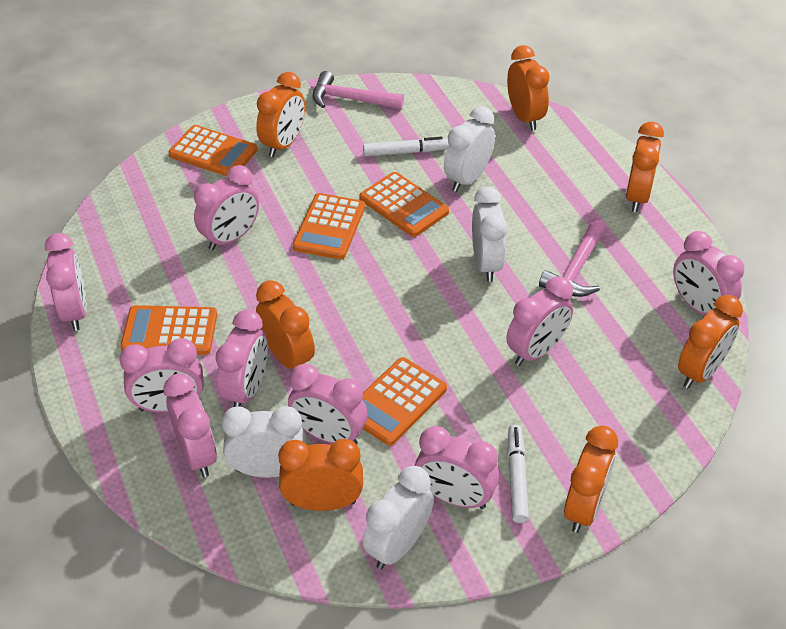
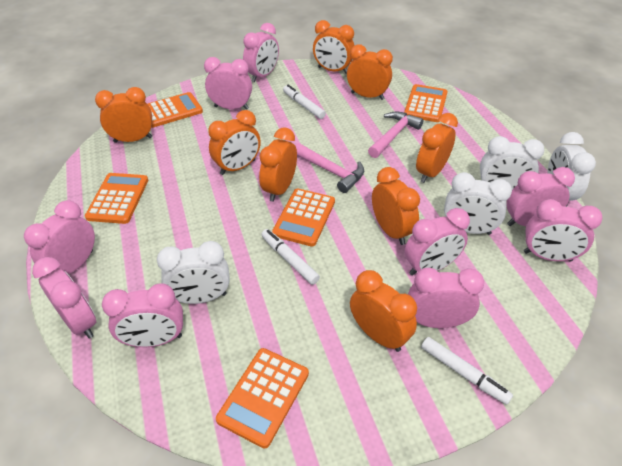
orange clock: 7 -> 8
white marker: 2 -> 3

